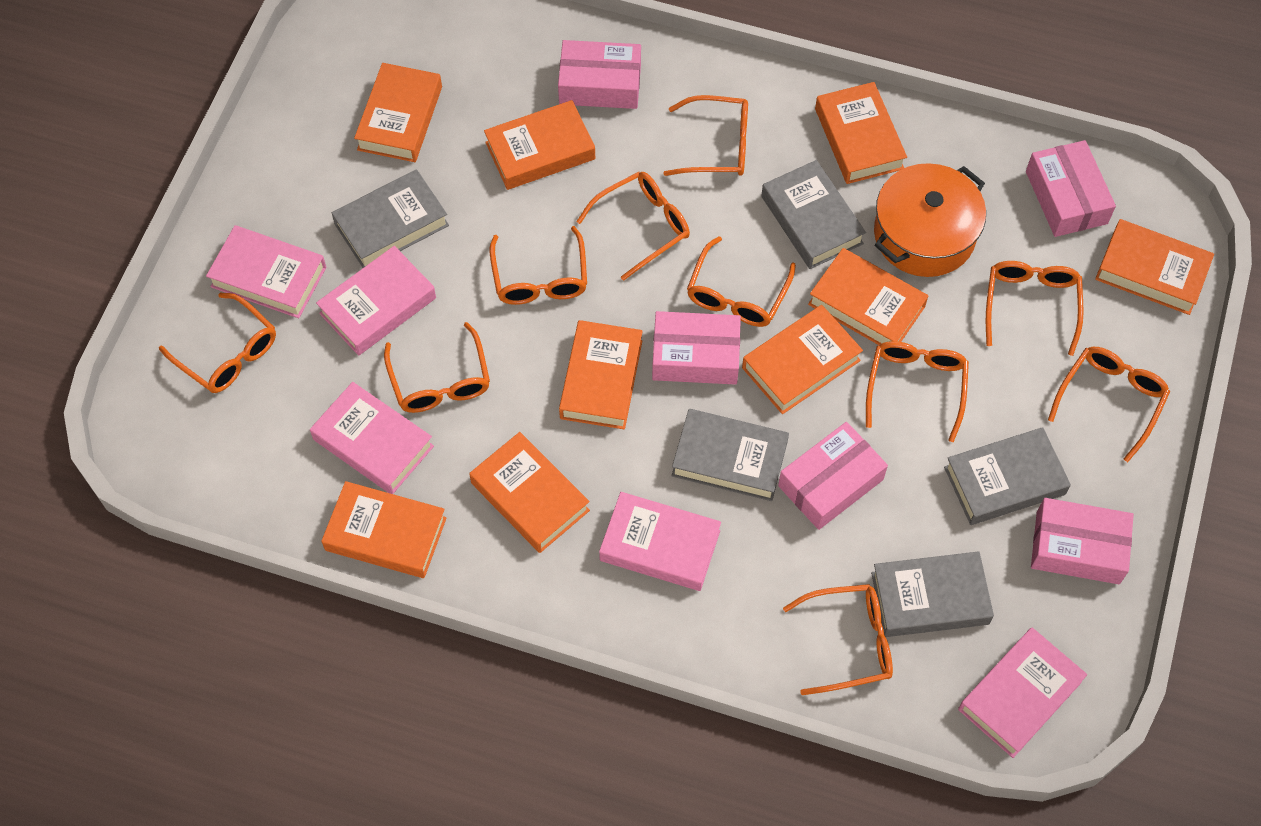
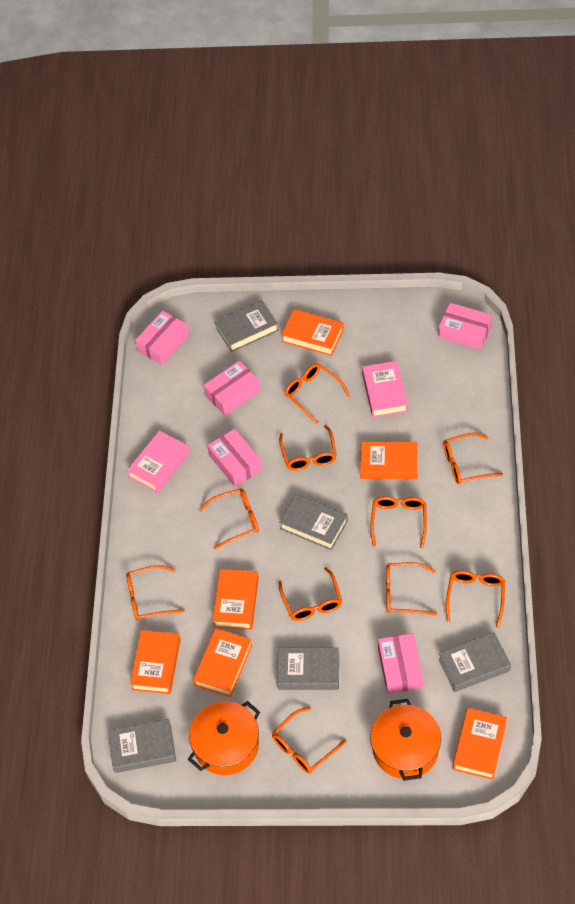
orange book: 9 -> 6
orange pot: 1 -> 2
pink book: 5 -> 2

